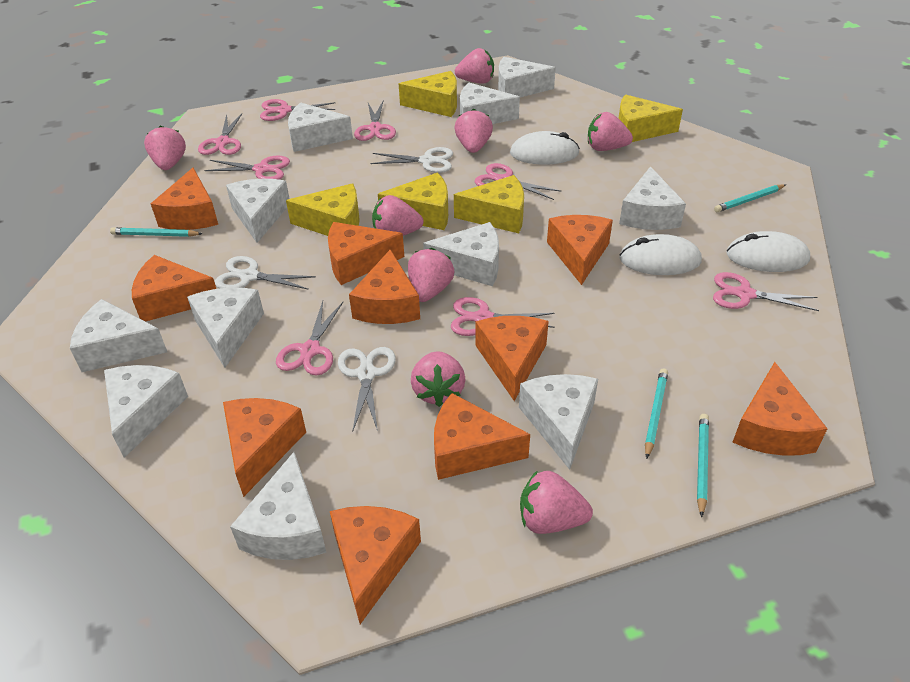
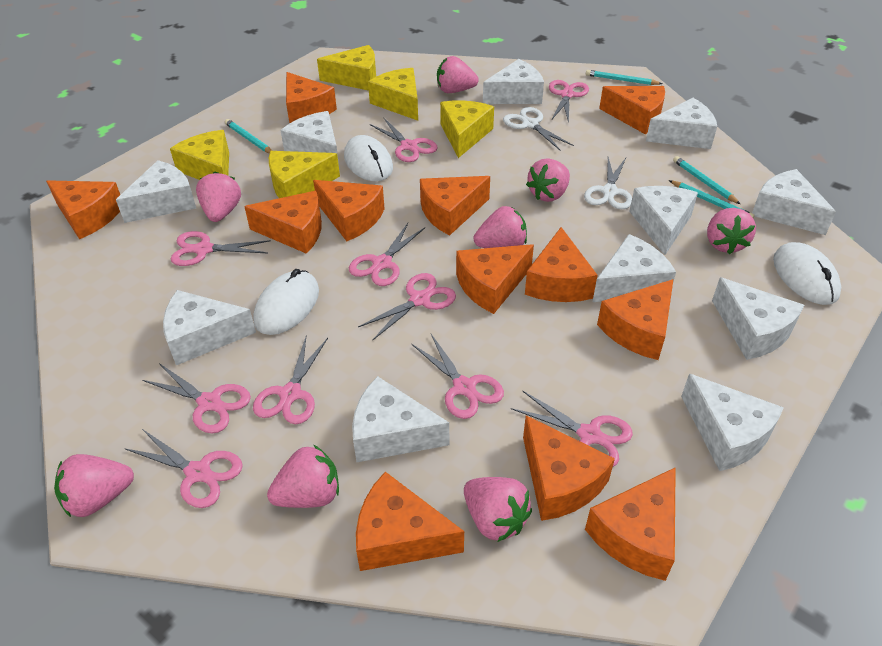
orange cheese: 10 -> 12
pink scissors: 8 -> 10
white scissors: 3 -> 2

